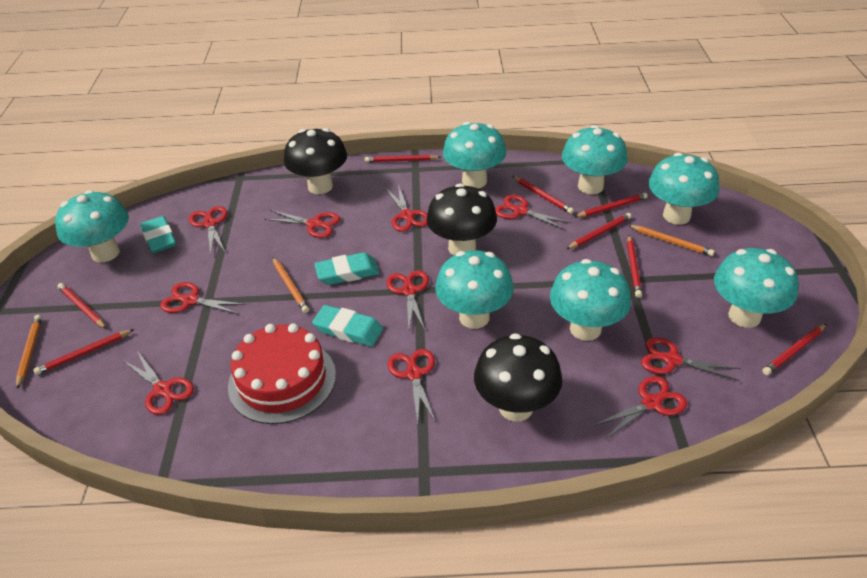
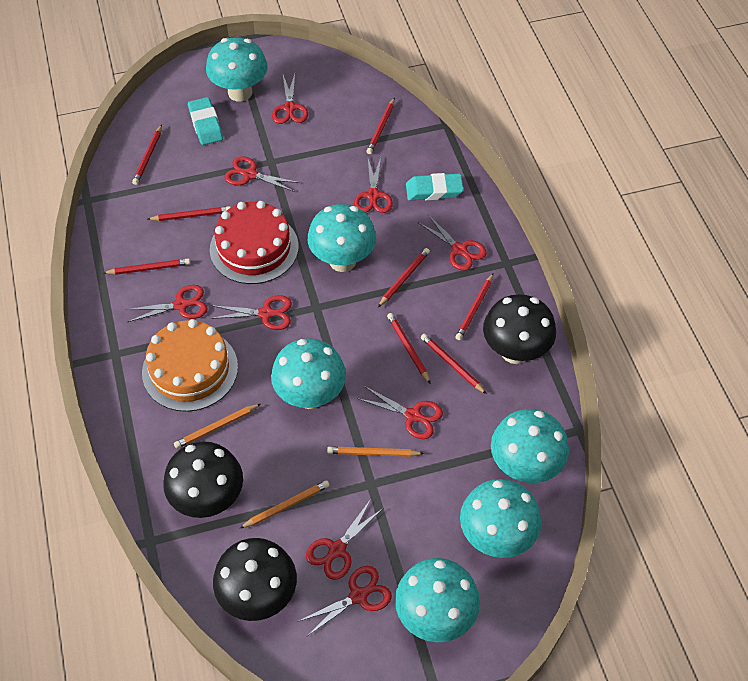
orange cake: 0 -> 1
red scissors: 10 -> 9
turquoise eraser: 3 -> 2
turquoise mushroom: 7 -> 6

